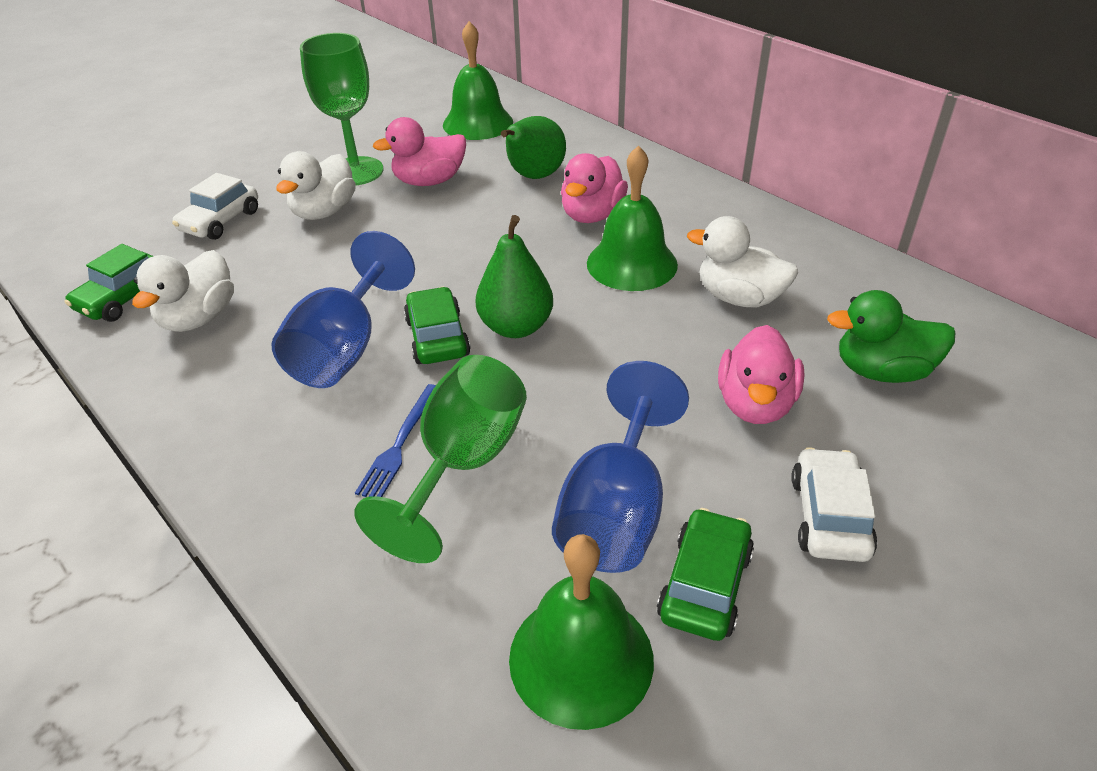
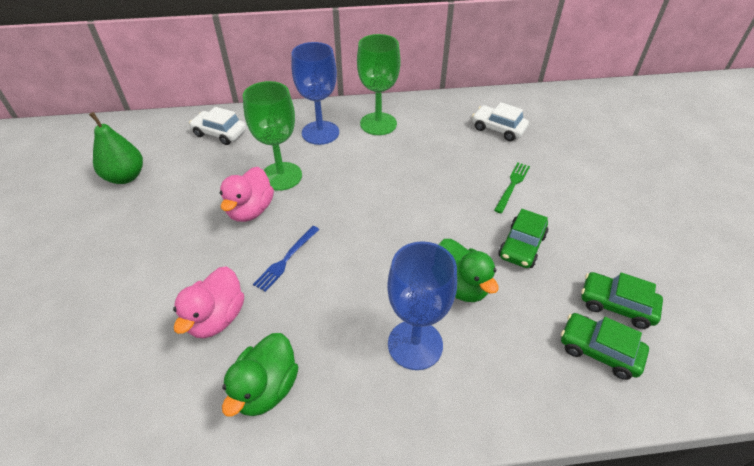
green bell: 3 -> 0
green duck: 1 -> 2
green fork: 0 -> 1
green pear: 2 -> 1
pink duck: 3 -> 2
white duck: 3 -> 0

